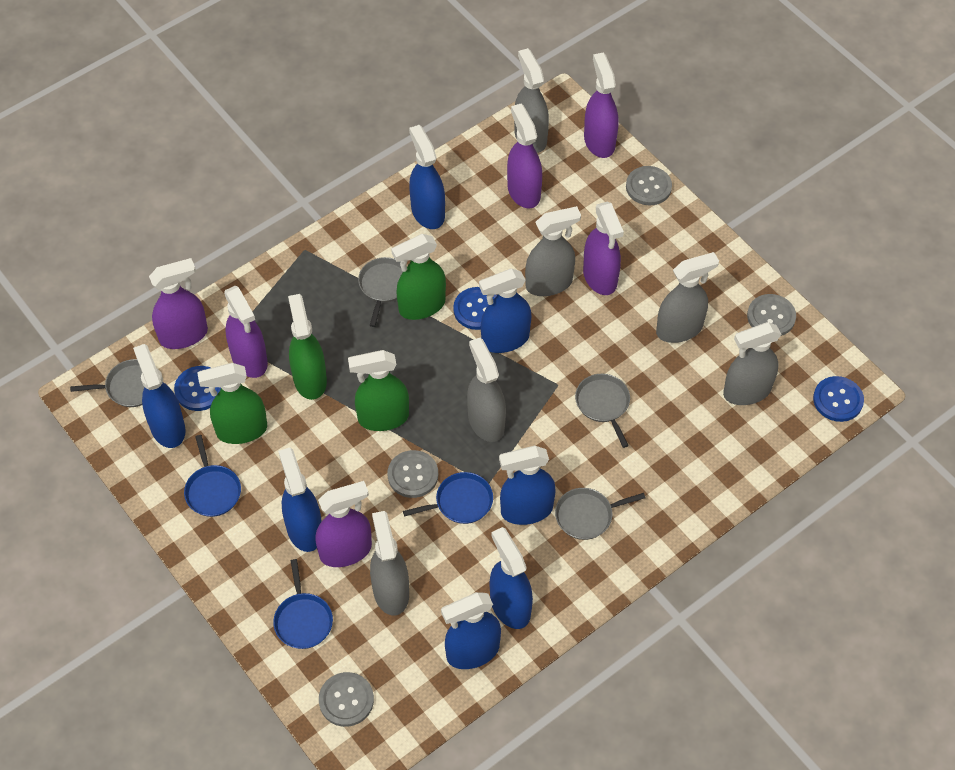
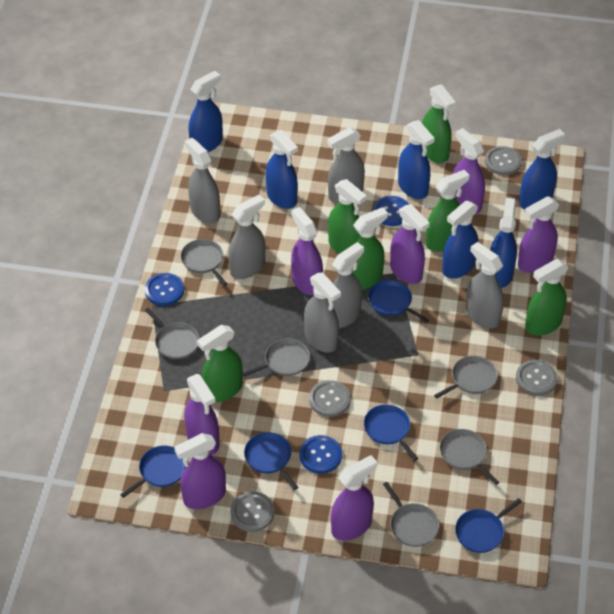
blue pan: 3 -> 5
blue spray bottle: 7 -> 6
green spray bottle: 4 -> 6
grey pan: 4 -> 6
purple spray bottle: 6 -> 7

